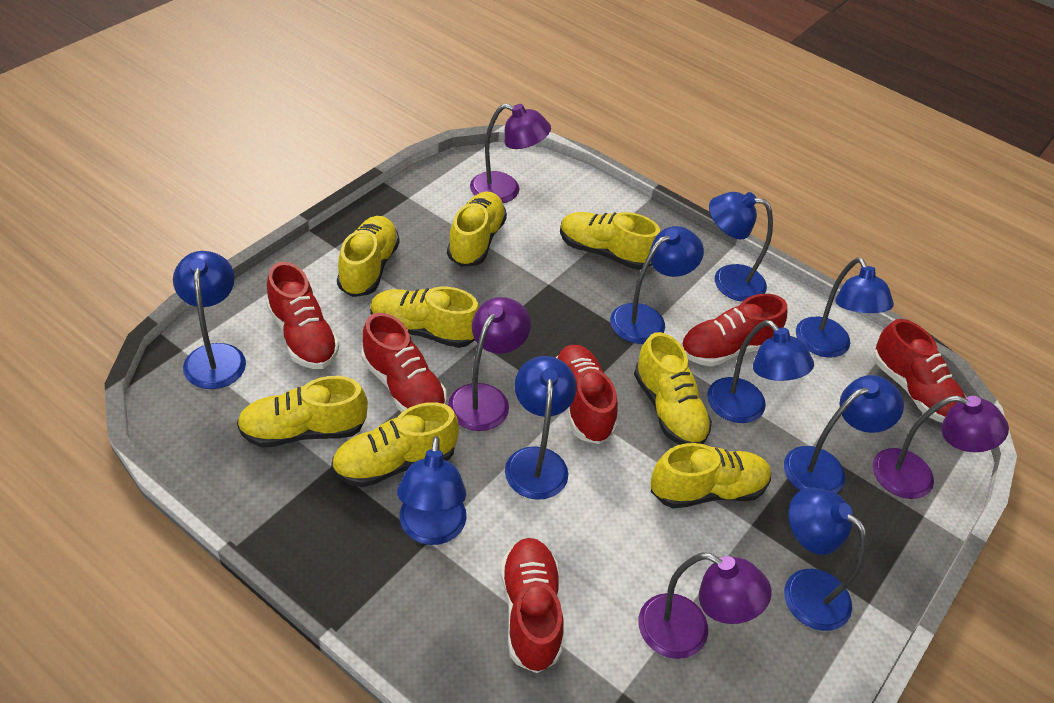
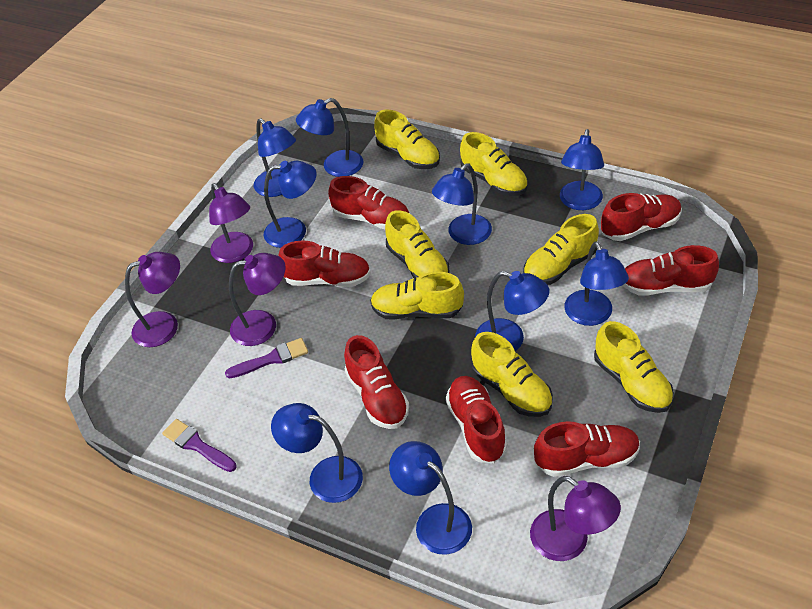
purple brush: 0 -> 2
red shoe: 6 -> 7
yellow shoe: 8 -> 7

